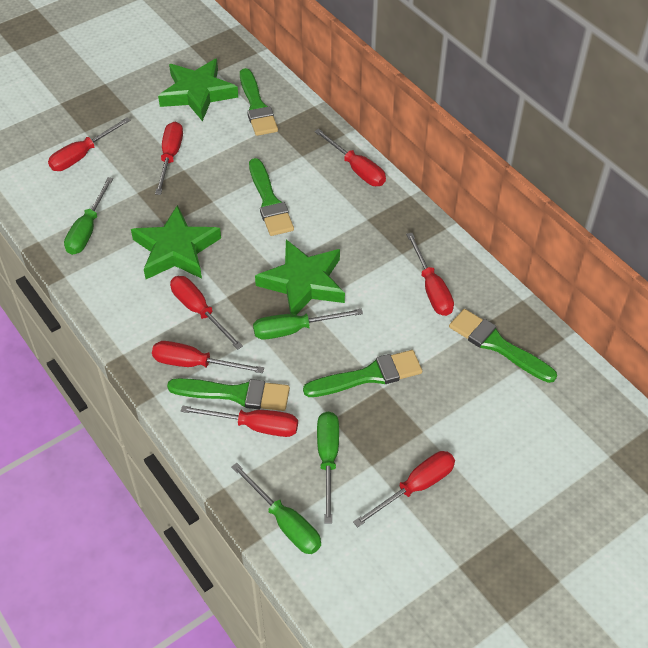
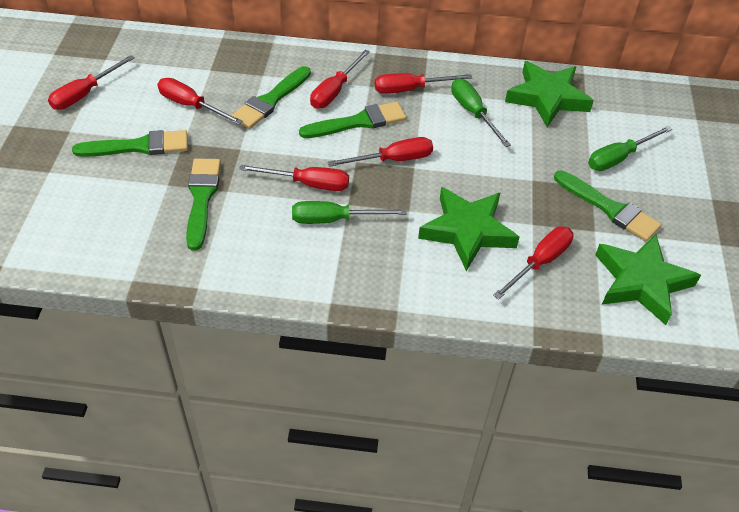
green screwdriver: 4 -> 3
red screwdriver: 8 -> 7

